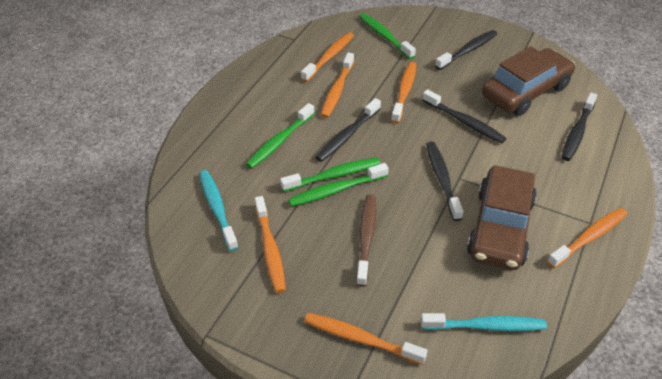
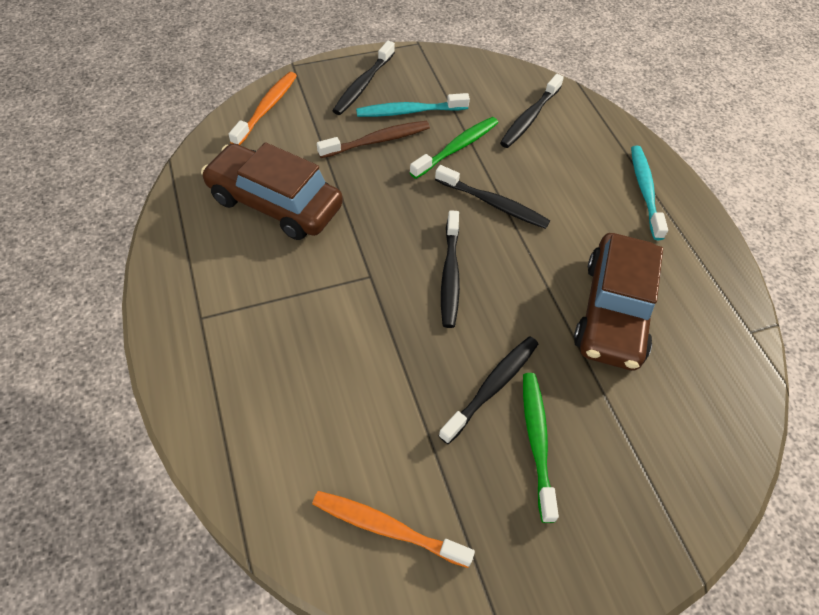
green toothbrush: 4 -> 2
orange toothbrush: 6 -> 2

